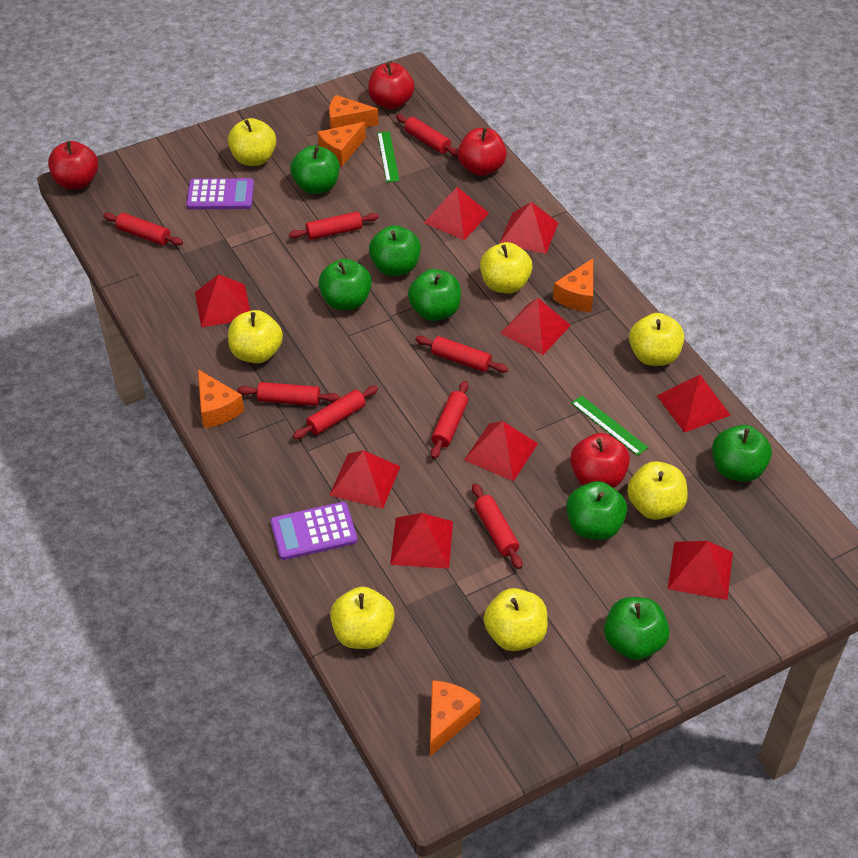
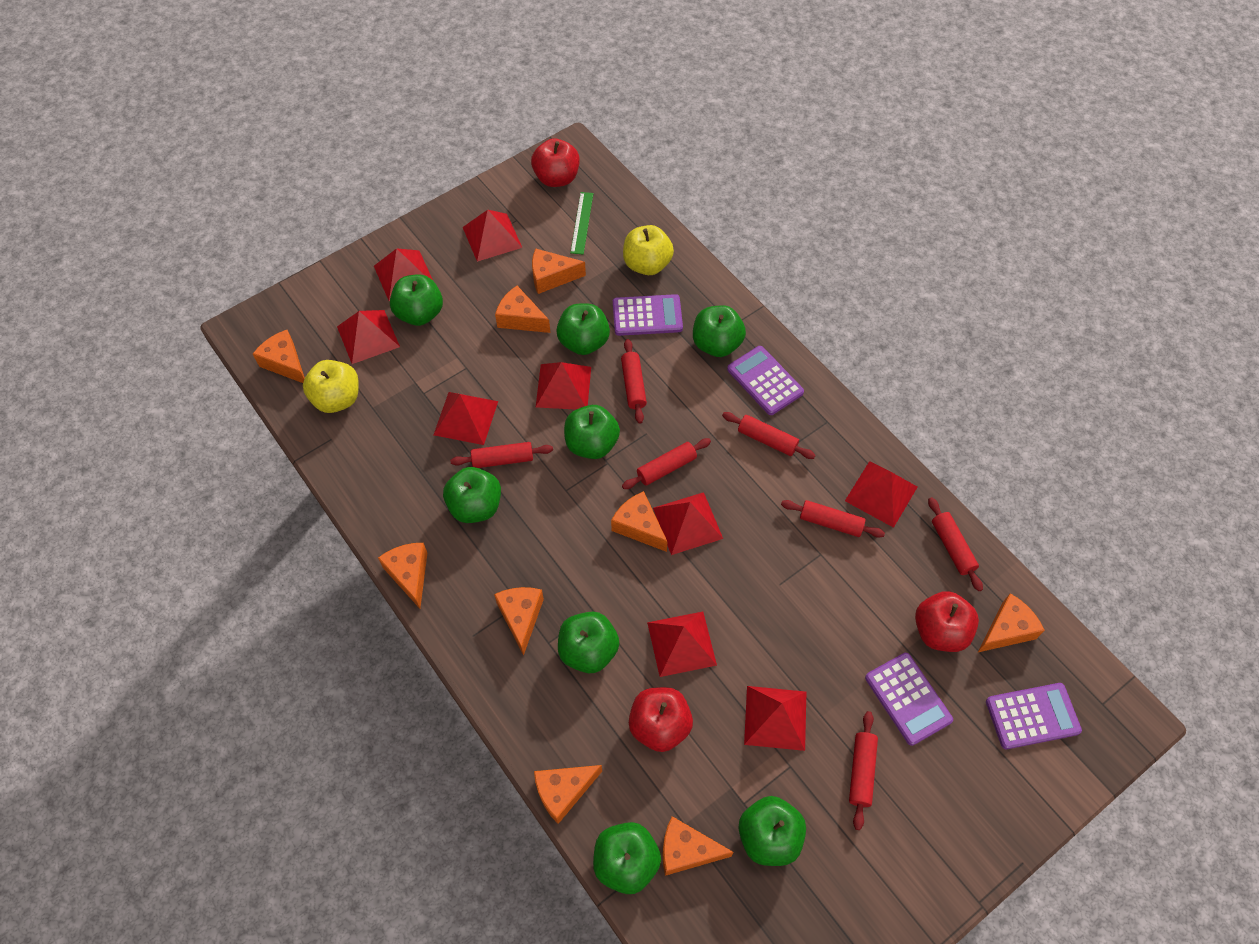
green apple: 7 -> 8
green ruler: 2 -> 1
orange cheese: 5 -> 9
purple calculator: 2 -> 4
red apple: 4 -> 3
red rolling pin: 8 -> 7
yellow apple: 7 -> 2

